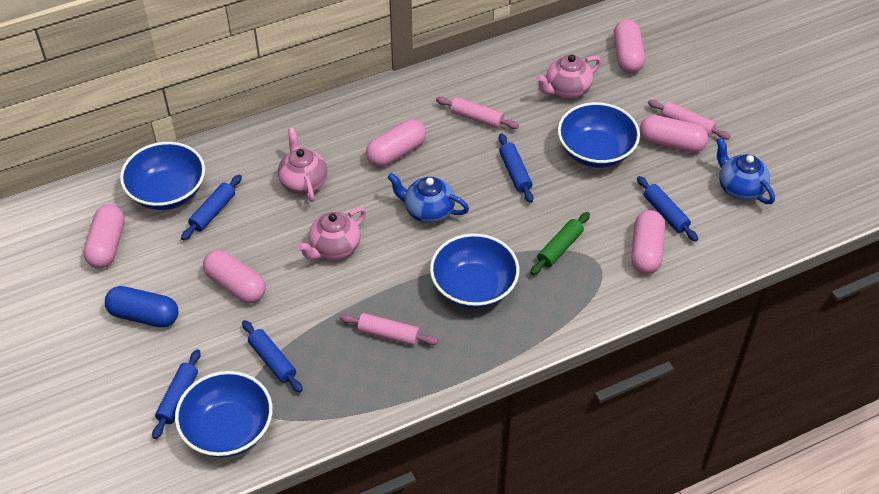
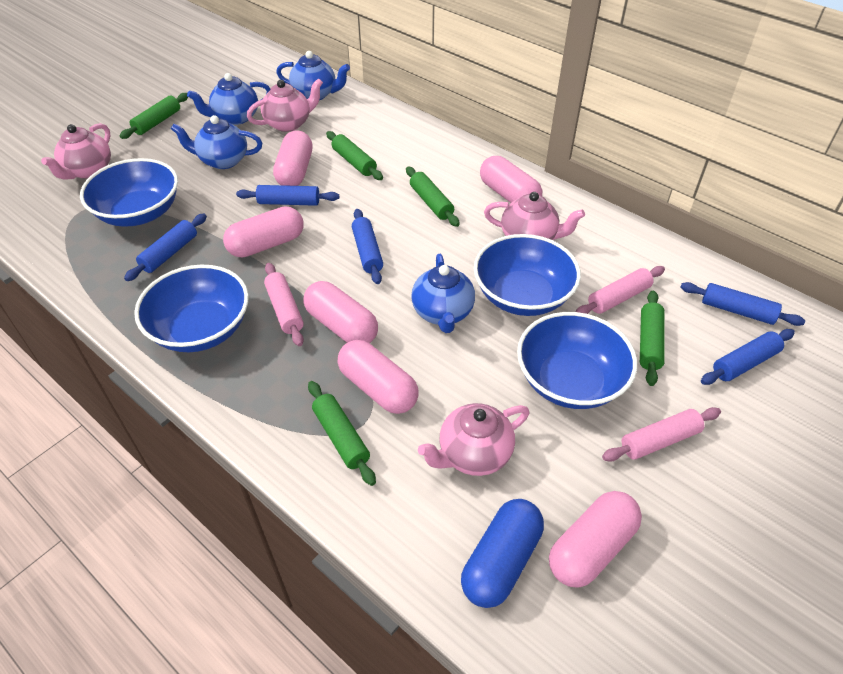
blue teapot: 2 -> 4
green rolling pin: 1 -> 5
pink teapot: 3 -> 4

